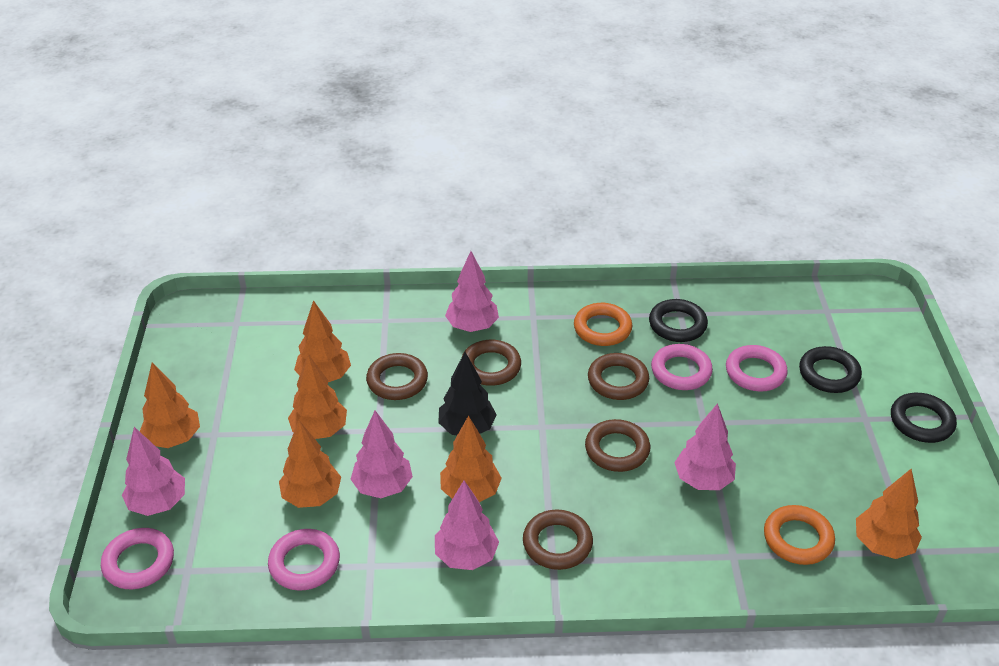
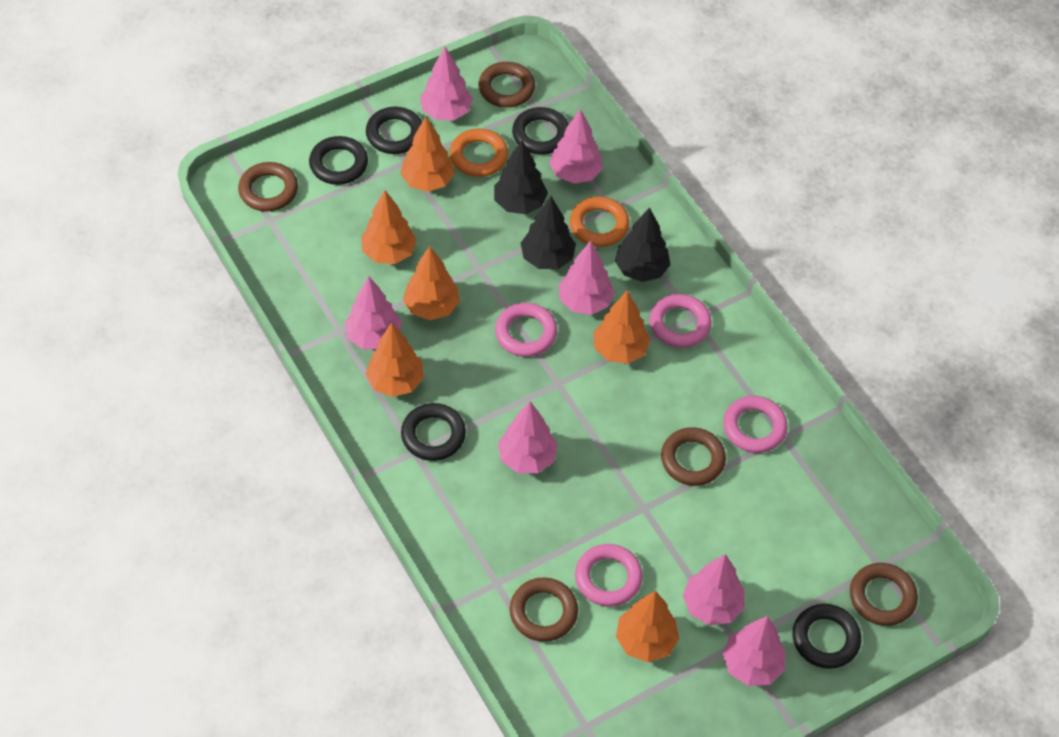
black ring: 3 -> 5
black tree: 1 -> 3
pink tree: 5 -> 7

